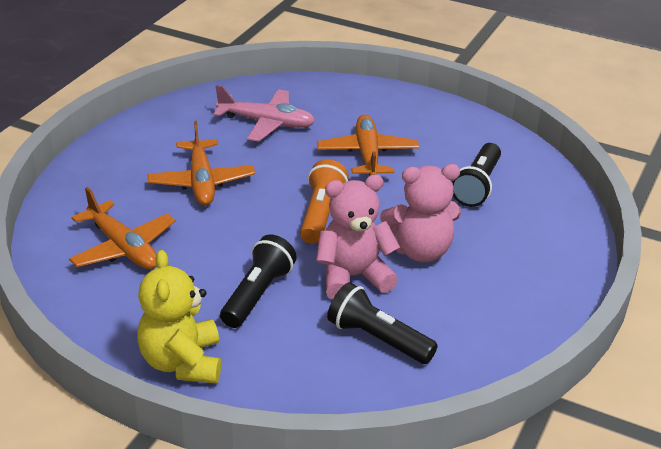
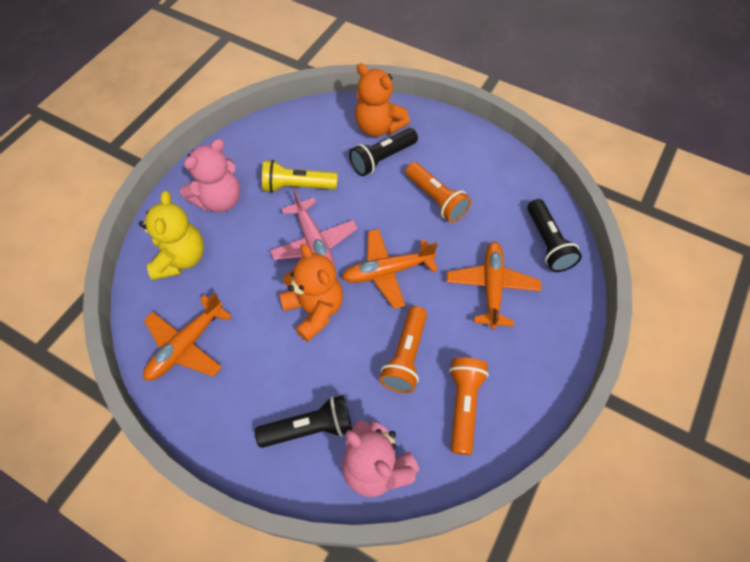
orange flashlight: 1 -> 3
orange teddy bear: 0 -> 2
yellow flashlight: 0 -> 1

